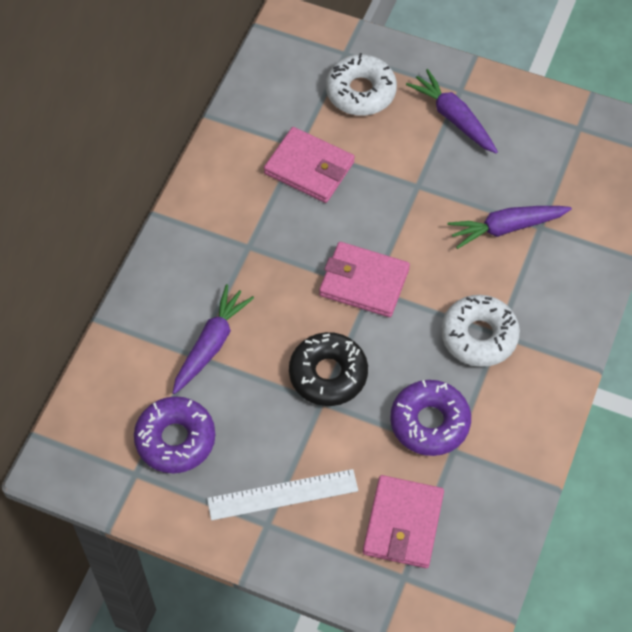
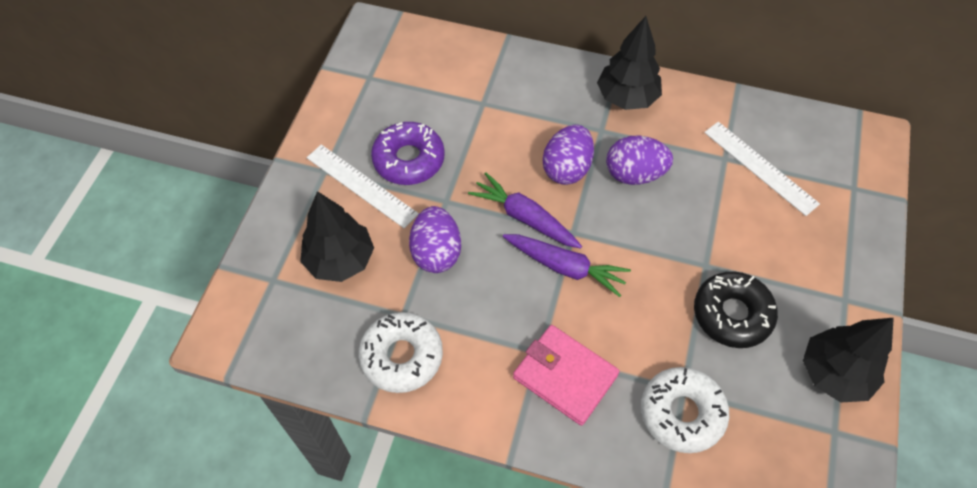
black tree: 0 -> 3
pink wallet: 3 -> 1
purple carrot: 3 -> 2
purple donut: 2 -> 1
purple egg: 0 -> 3
white ruler: 1 -> 2

